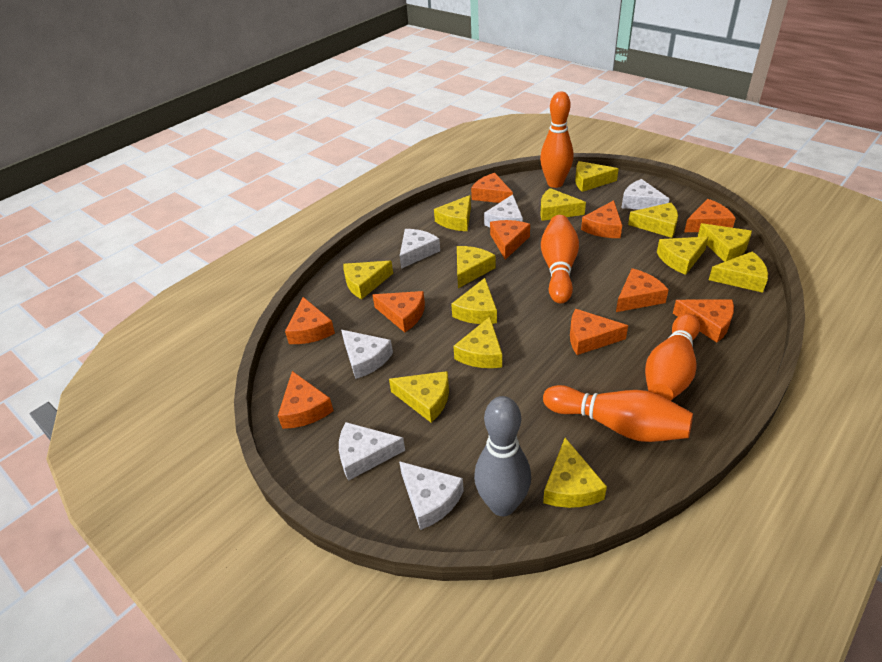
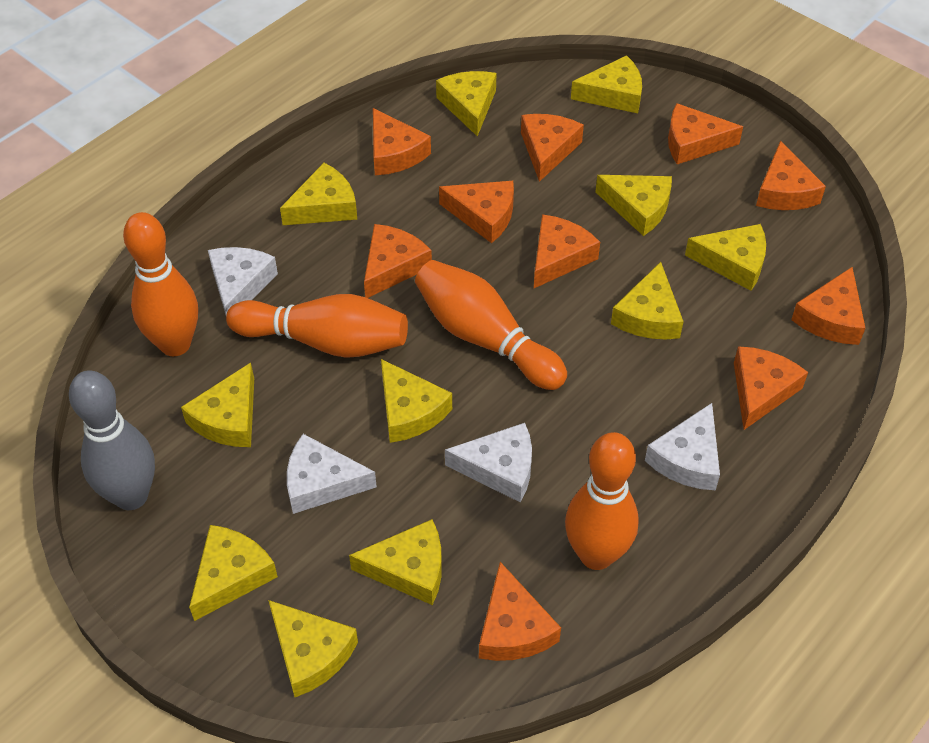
white cheese: 6 -> 4
yellow cheese: 13 -> 11

